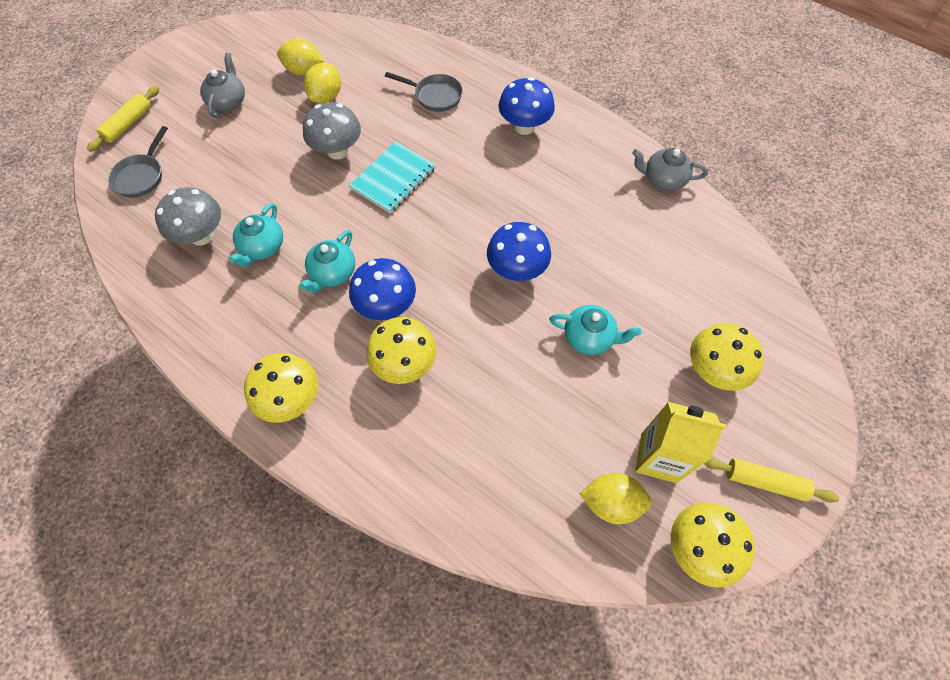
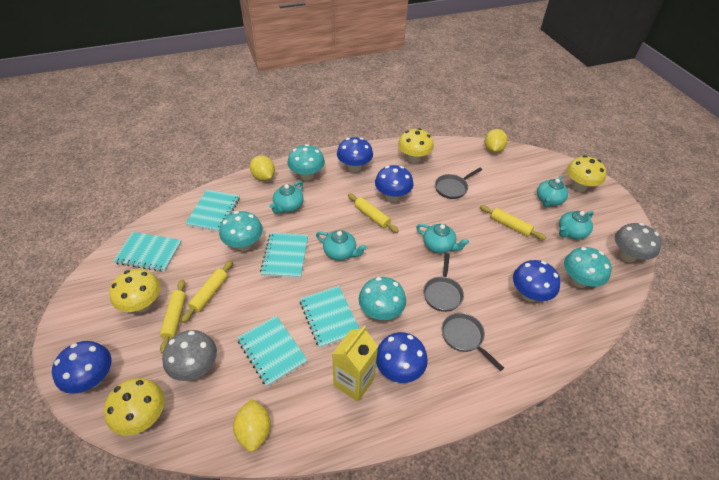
blue mushroom: 3 -> 5
grey pan: 2 -> 3
grey teapot: 2 -> 0
turquoise mushroom: 0 -> 4
turquoise notebook: 1 -> 5
turquoise teapot: 3 -> 5
yellow rolling pin: 2 -> 4

